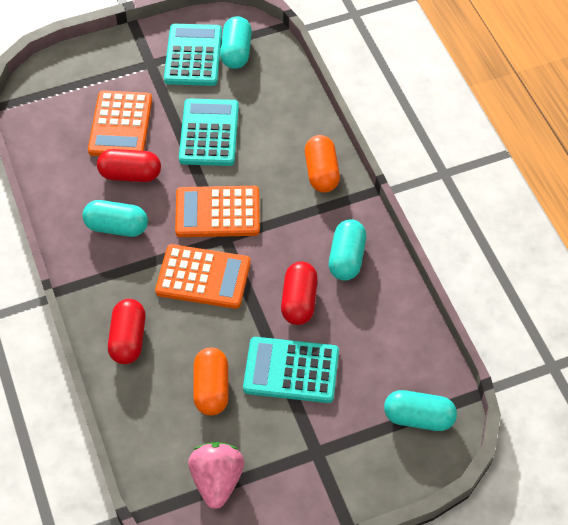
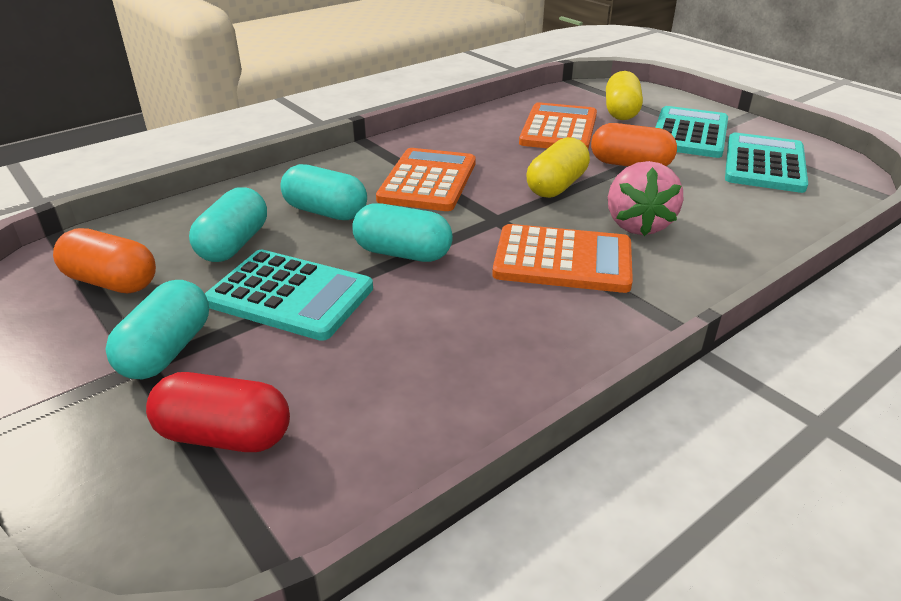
red capsule: 3 -> 1
yellow capsule: 0 -> 2

